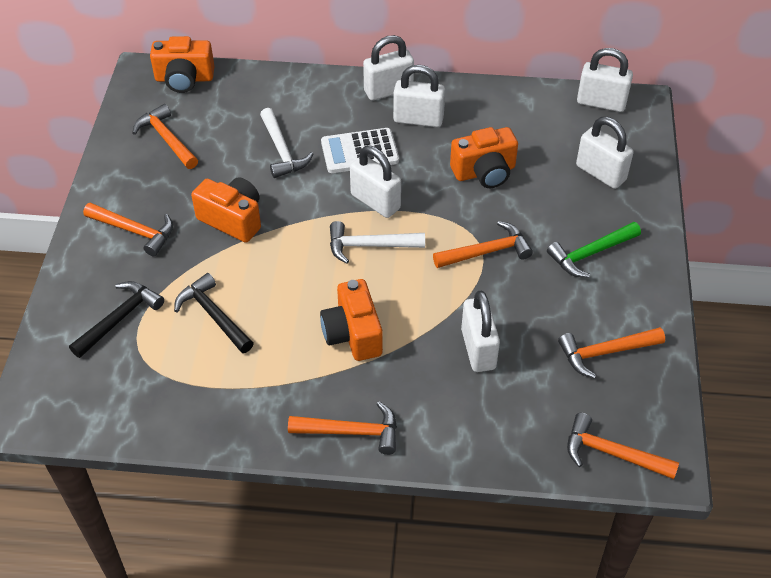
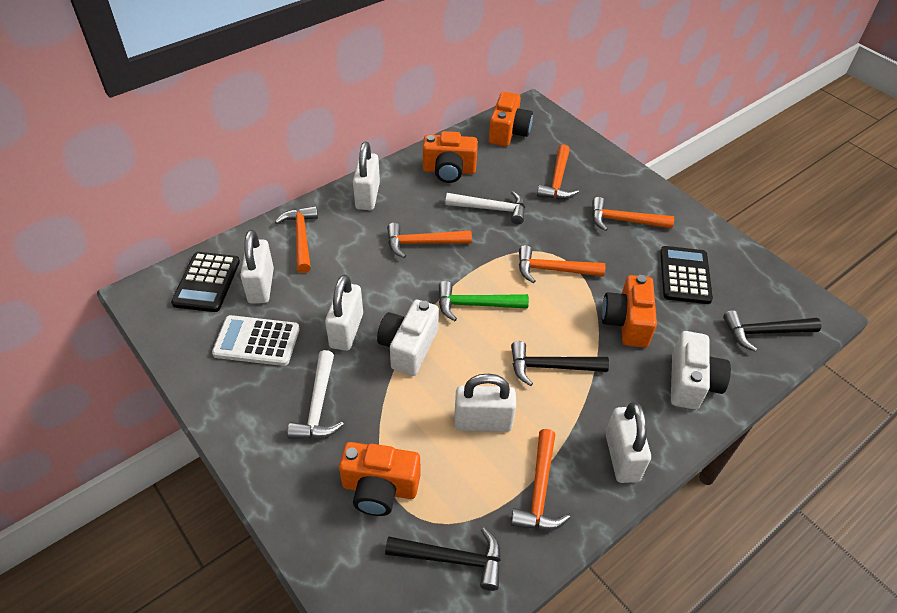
black calculator: 0 -> 2
black hammer: 2 -> 3
white camera: 0 -> 2
white padlock: 6 -> 5

